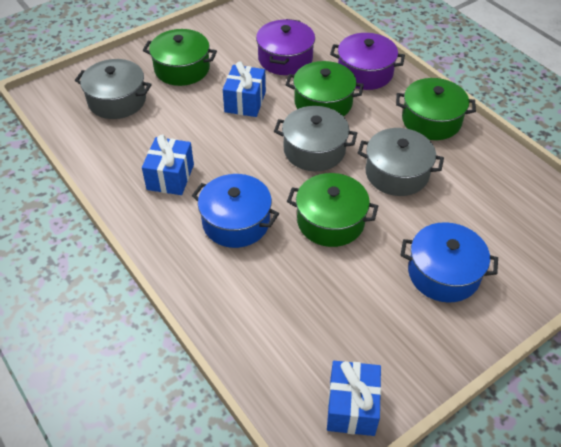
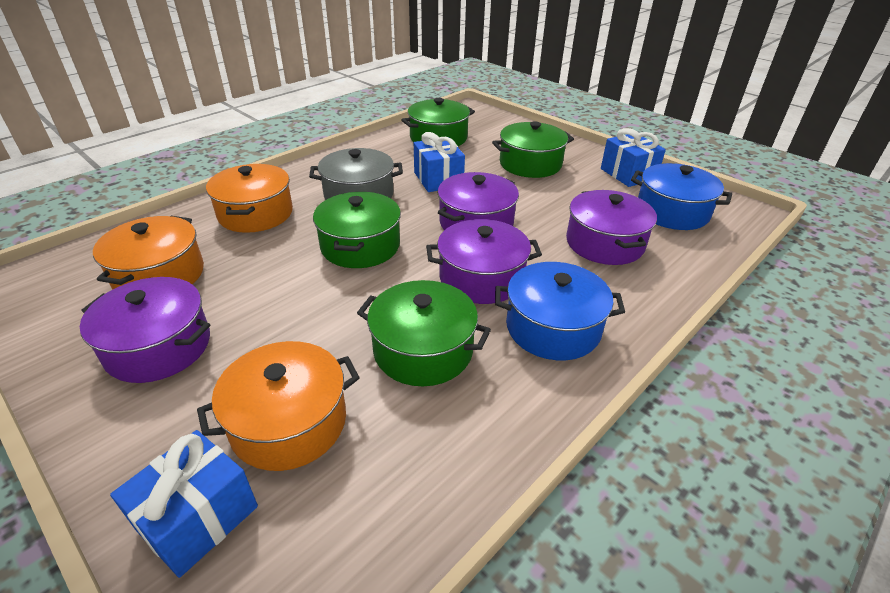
grey pot: 3 -> 1
orange pot: 0 -> 3
purple pot: 2 -> 4

